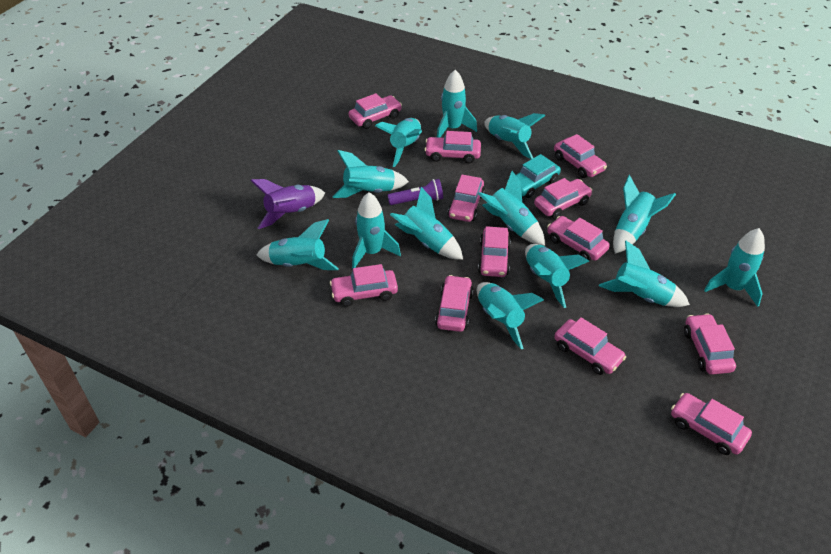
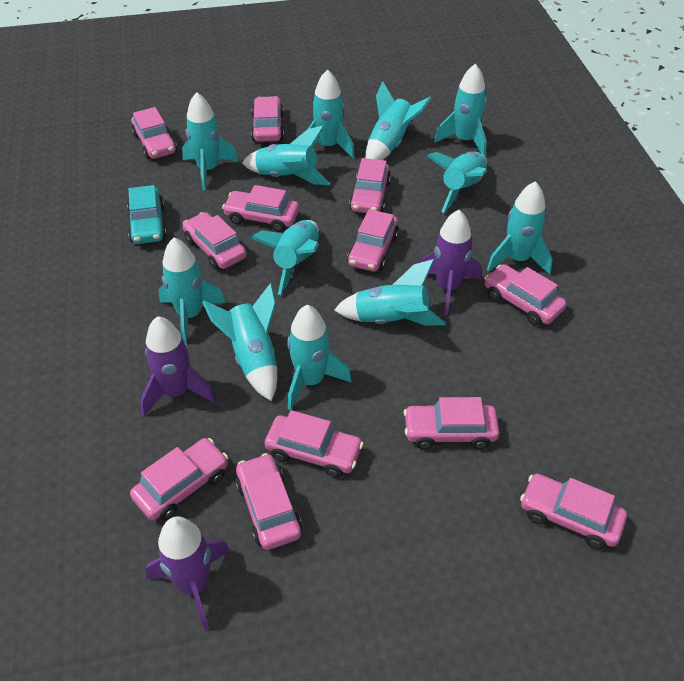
purple flashlight: 1 -> 0
purple rocket: 1 -> 3
turquoise rocket: 13 -> 12

